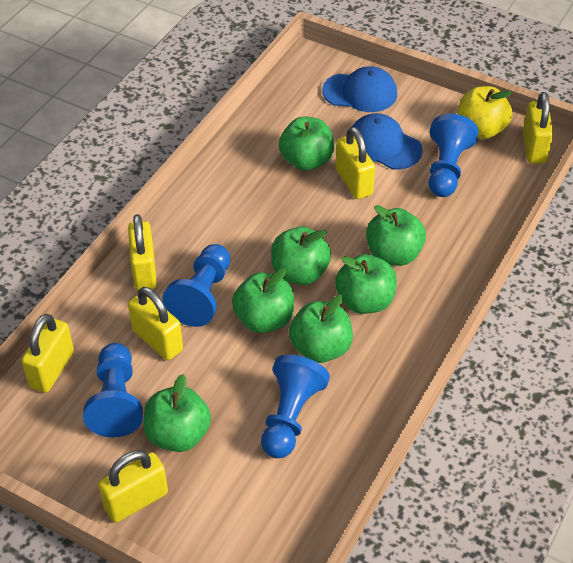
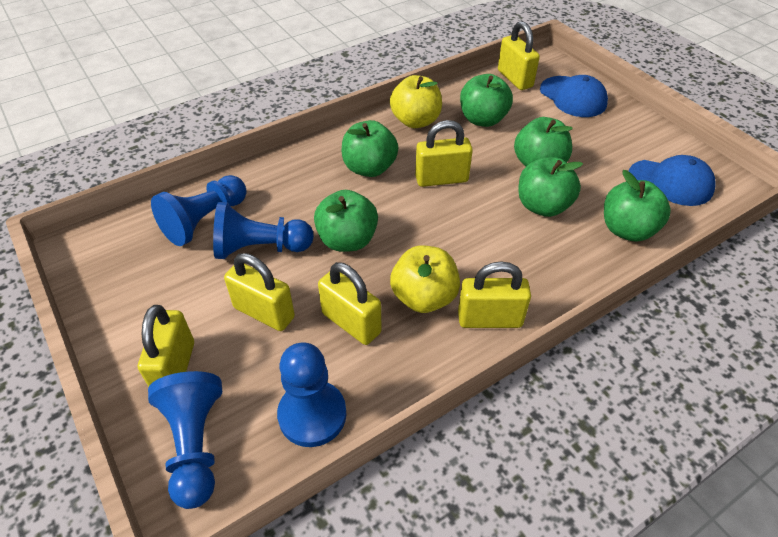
green apple: 7 -> 6
yellow apple: 1 -> 2

